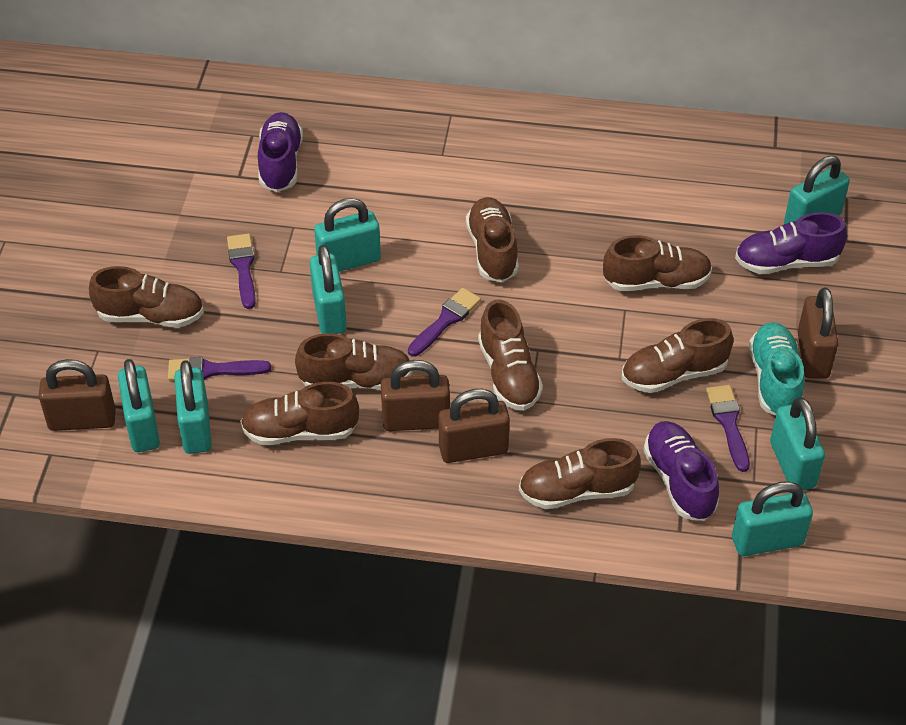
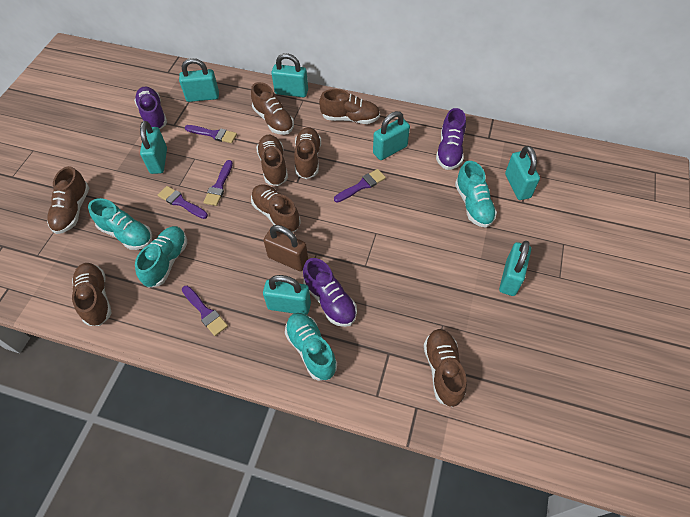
brown padlock: 4 -> 1
purple brush: 4 -> 5
turquoise shoe: 1 -> 4

